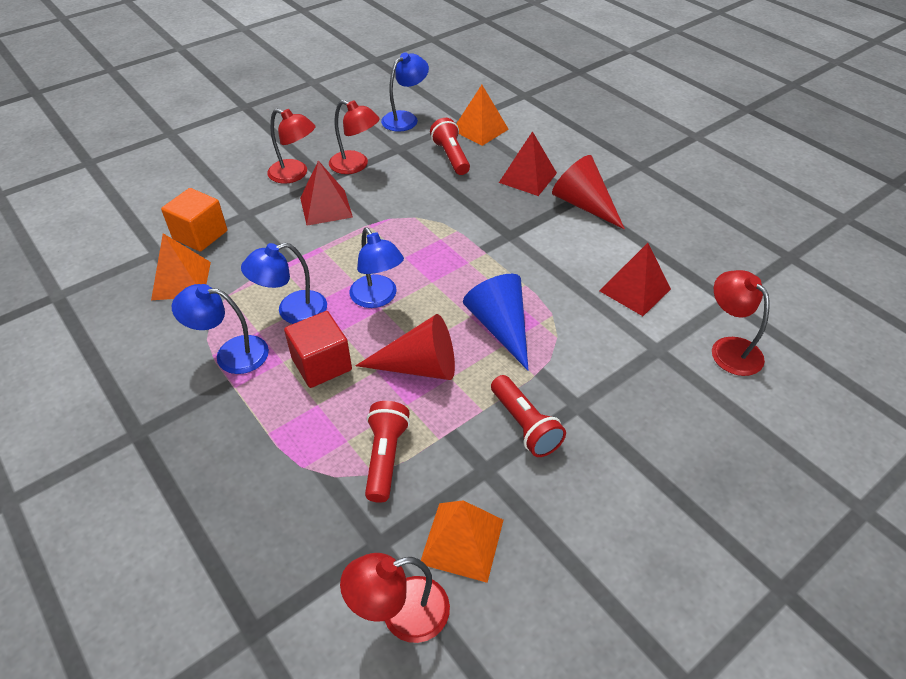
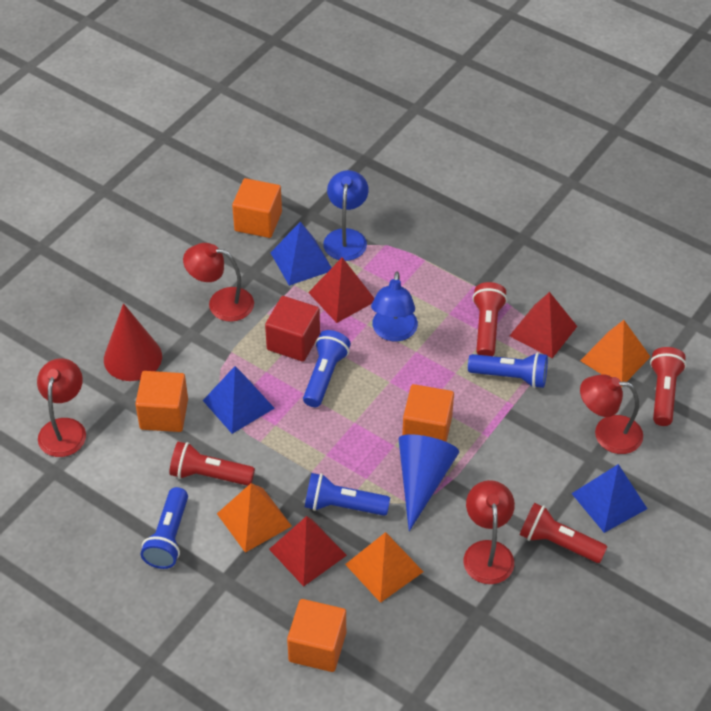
blue flashlight: 0 -> 4
blue lamp: 4 -> 2
blue pyramid: 0 -> 3
orange cube: 1 -> 4
red cone: 2 -> 1
red flashlight: 3 -> 4

